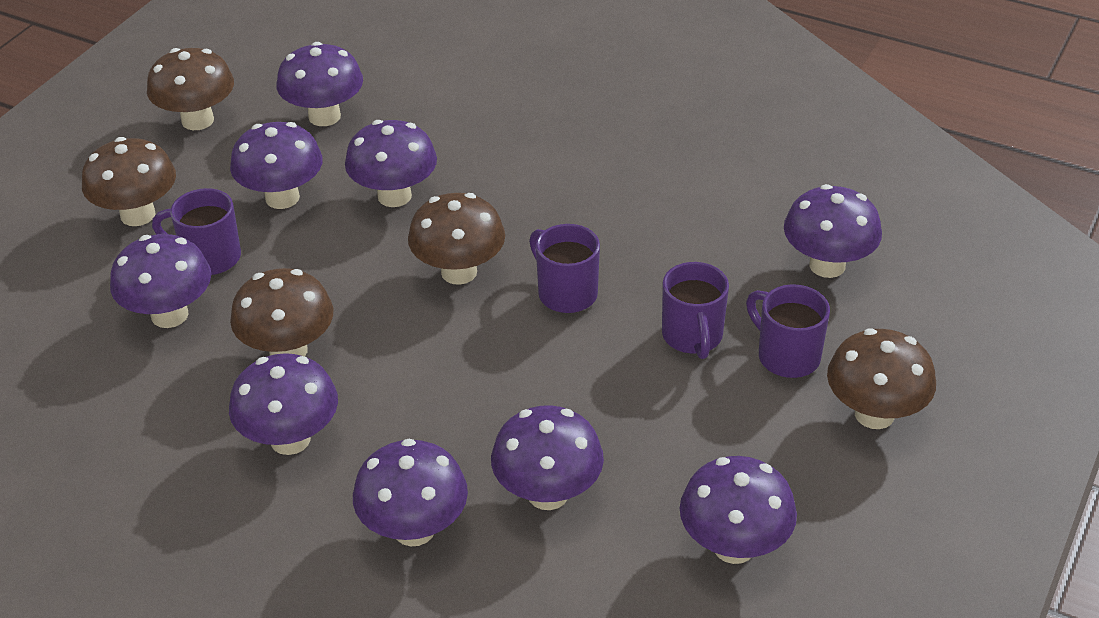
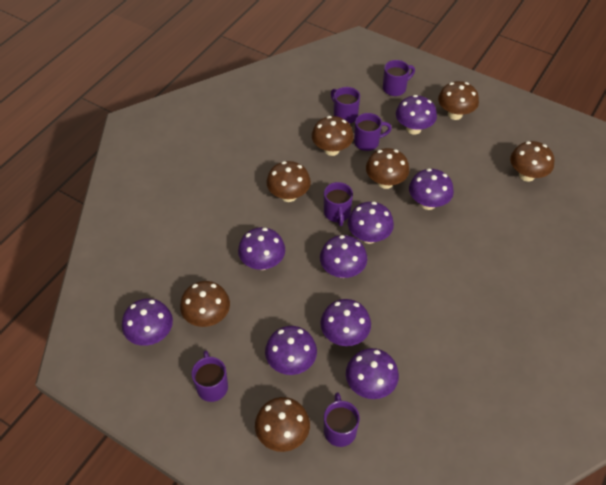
brown mushroom: 5 -> 7
purple mug: 4 -> 6

